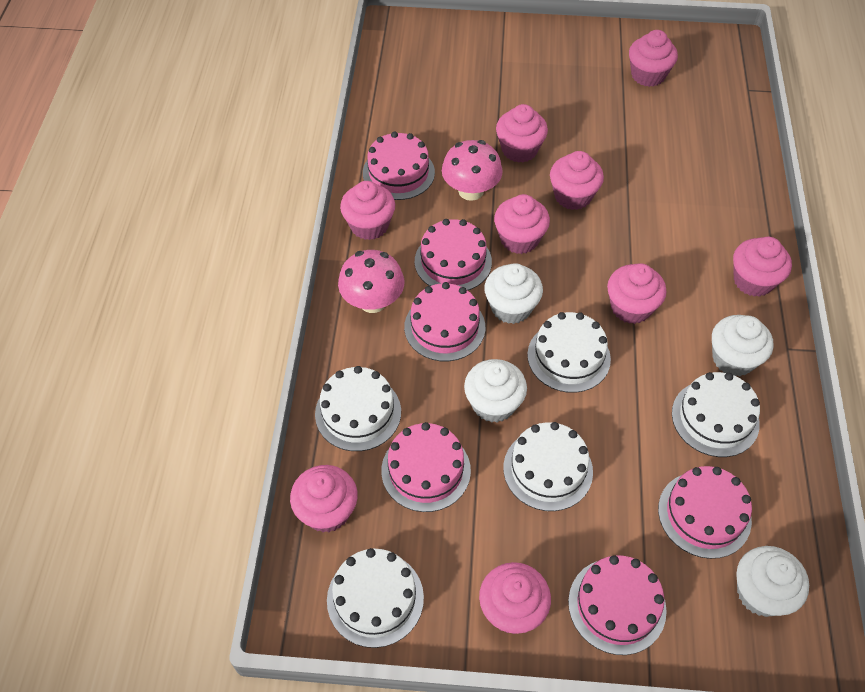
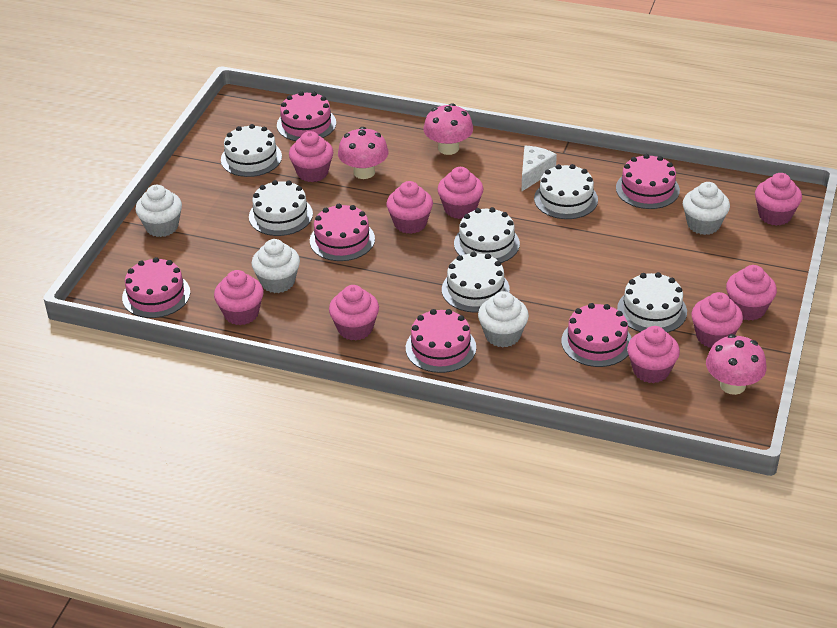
pink mushroom: 2 -> 3
white cake: 5 -> 6
white cheese: 0 -> 1

